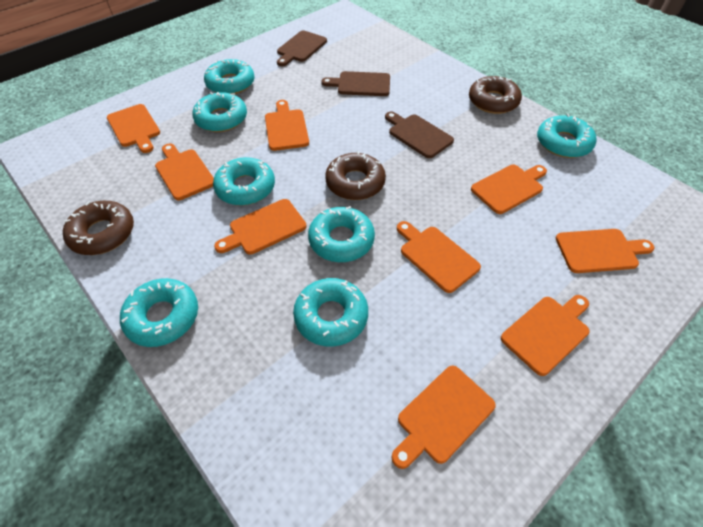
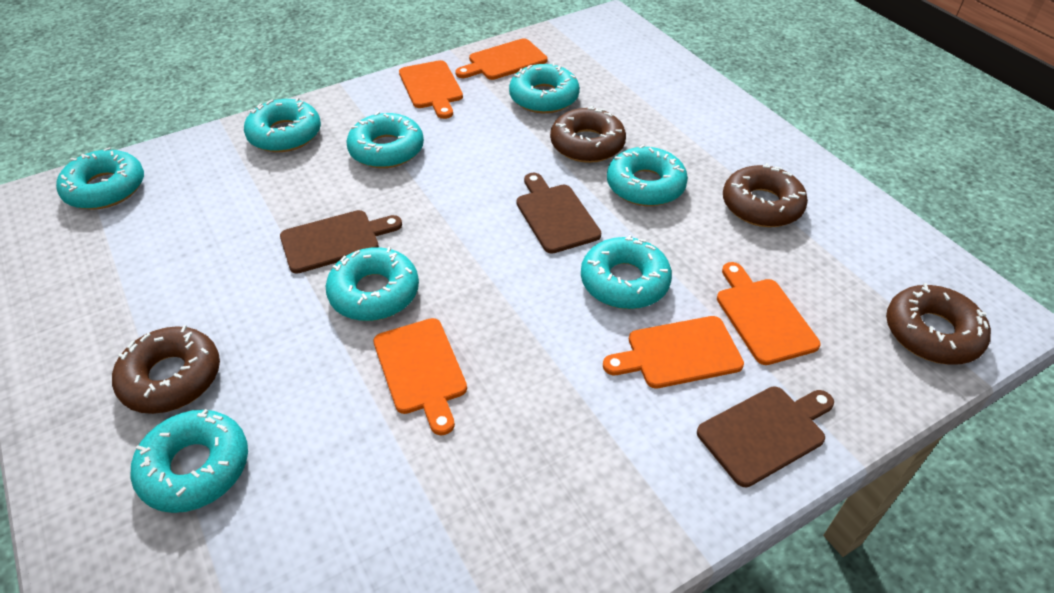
brown donut: 3 -> 4
orange cutting board: 9 -> 5
turquoise donut: 7 -> 8

